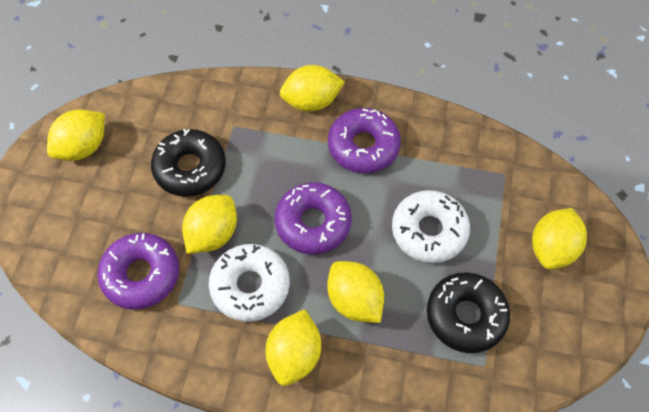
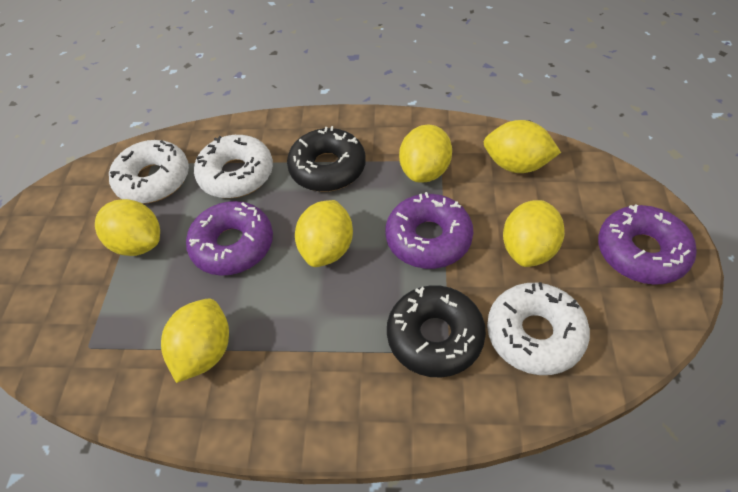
white donut: 2 -> 3

